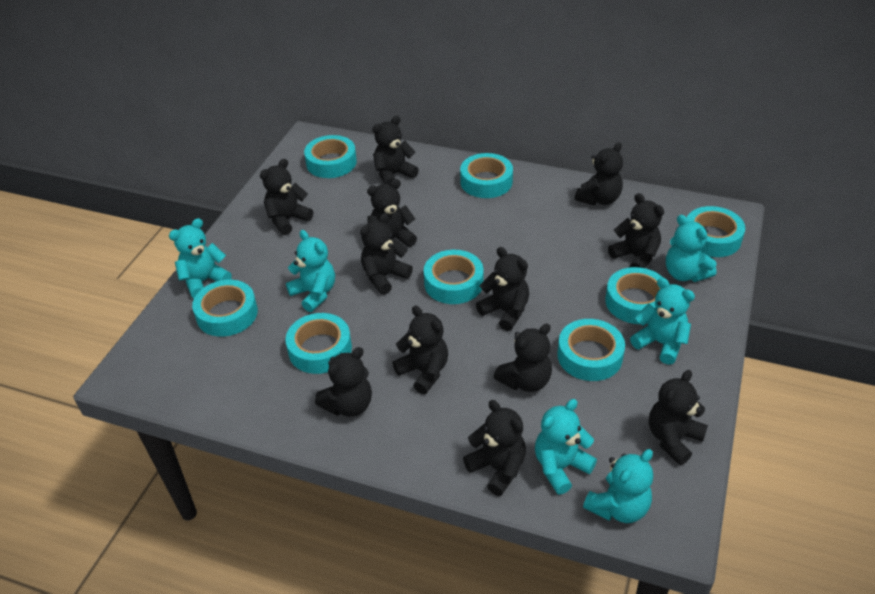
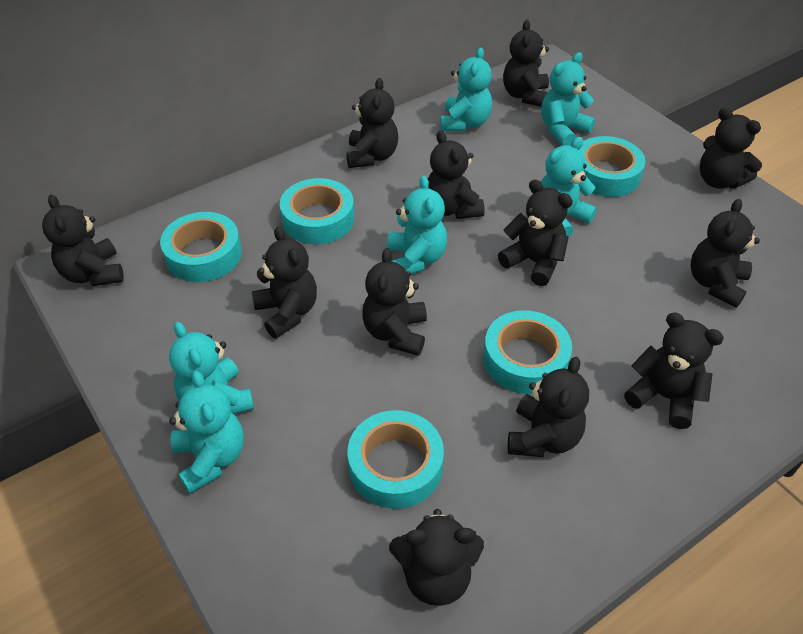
turquoise tape: 8 -> 5

